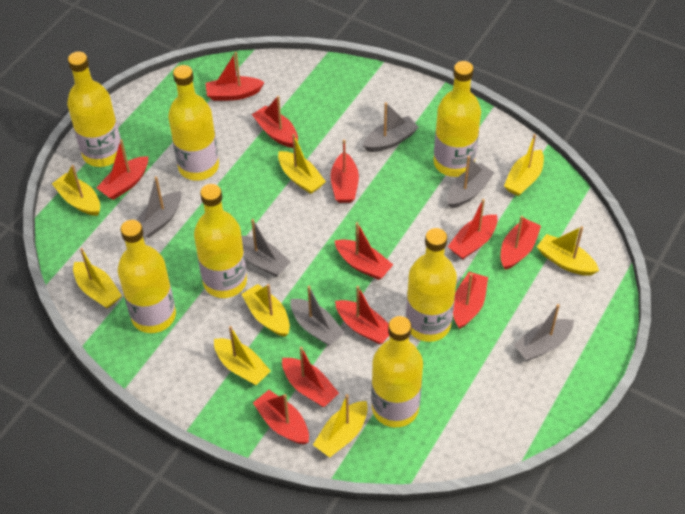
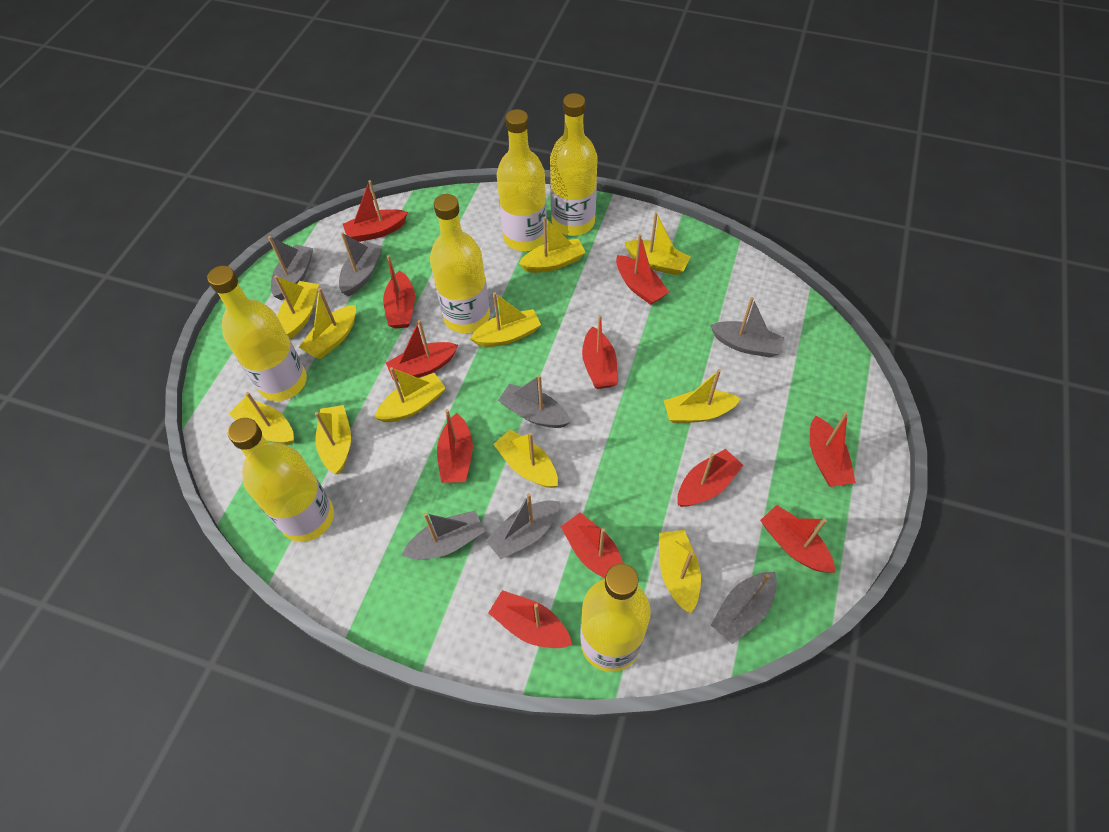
grey boat: 6 -> 7
yellow boat: 8 -> 11
yellow bottle: 7 -> 6

